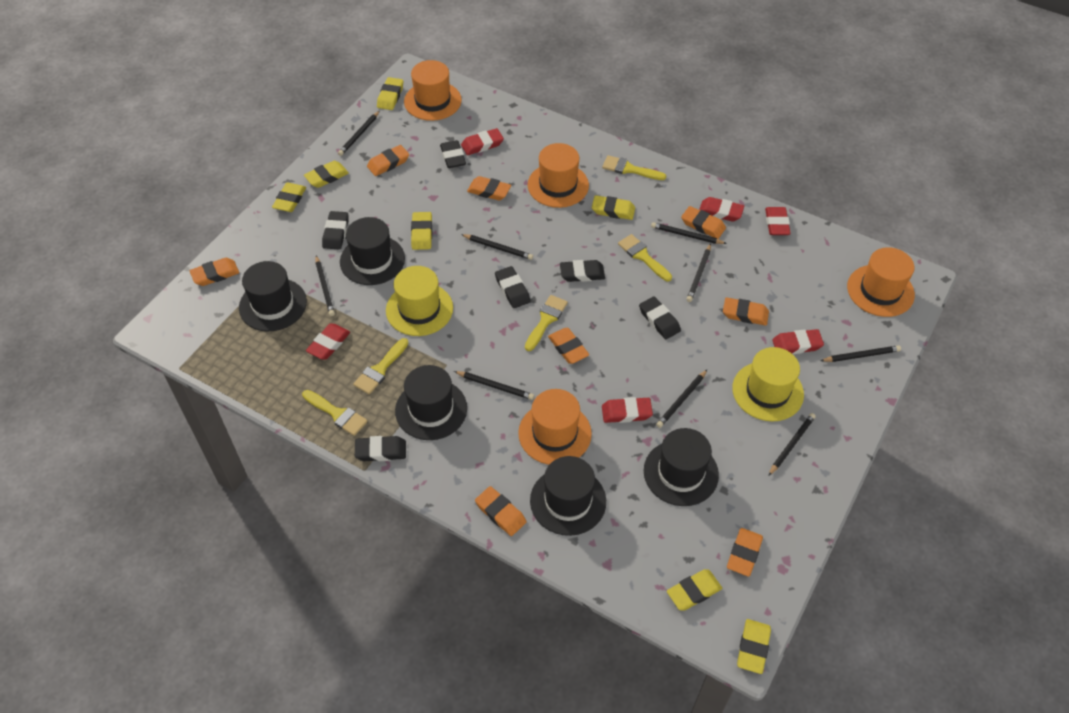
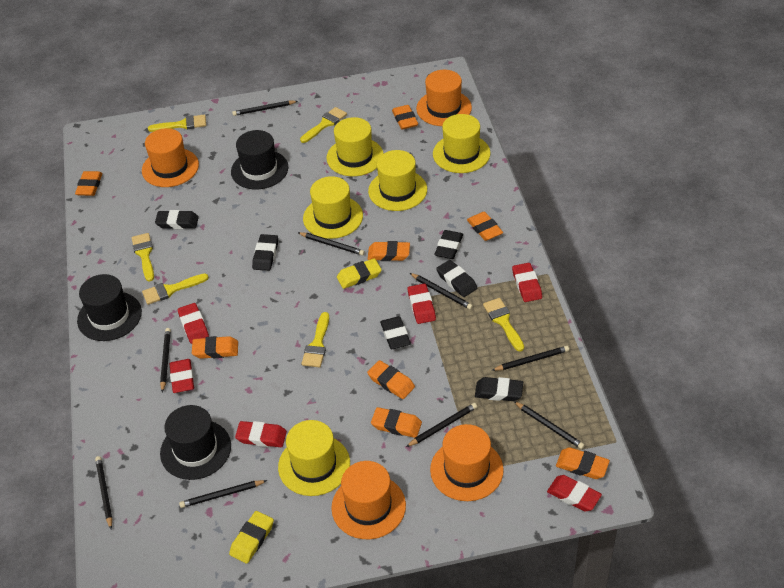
black hat: 5 -> 3
yellow brush: 5 -> 6
yellow eraser: 7 -> 2
yellow hat: 2 -> 5

